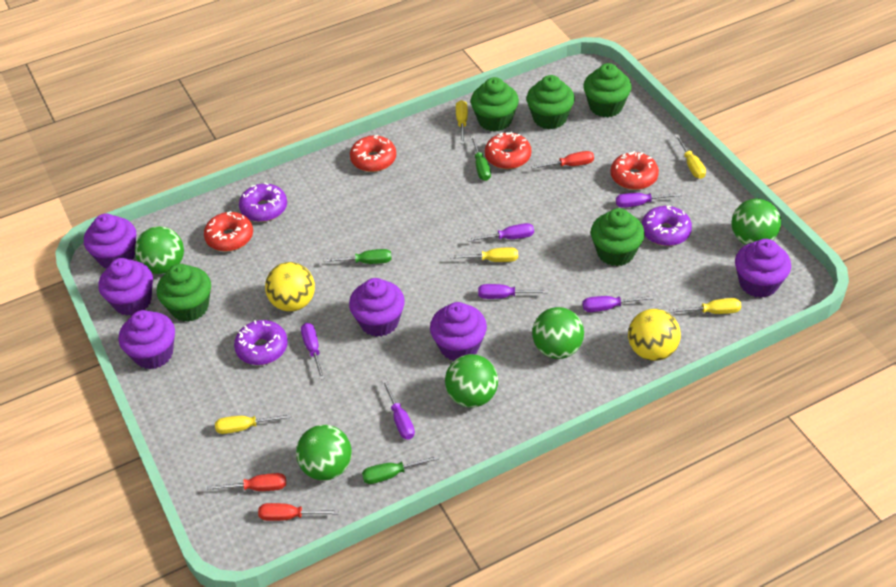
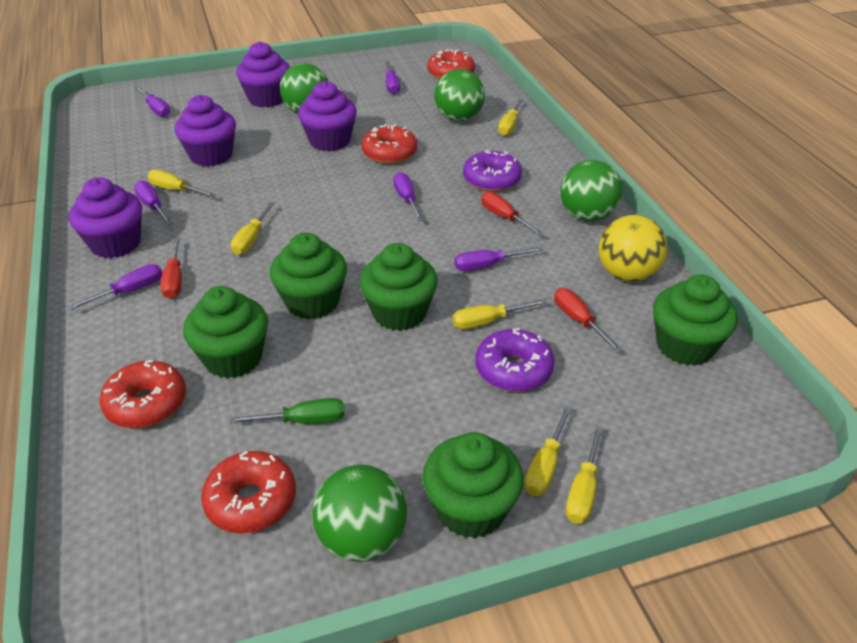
green ball: 5 -> 4
green screwdriver: 3 -> 1
purple cupcake: 6 -> 4
purple donut: 3 -> 2
yellow ball: 2 -> 1
yellow screwdriver: 5 -> 6

